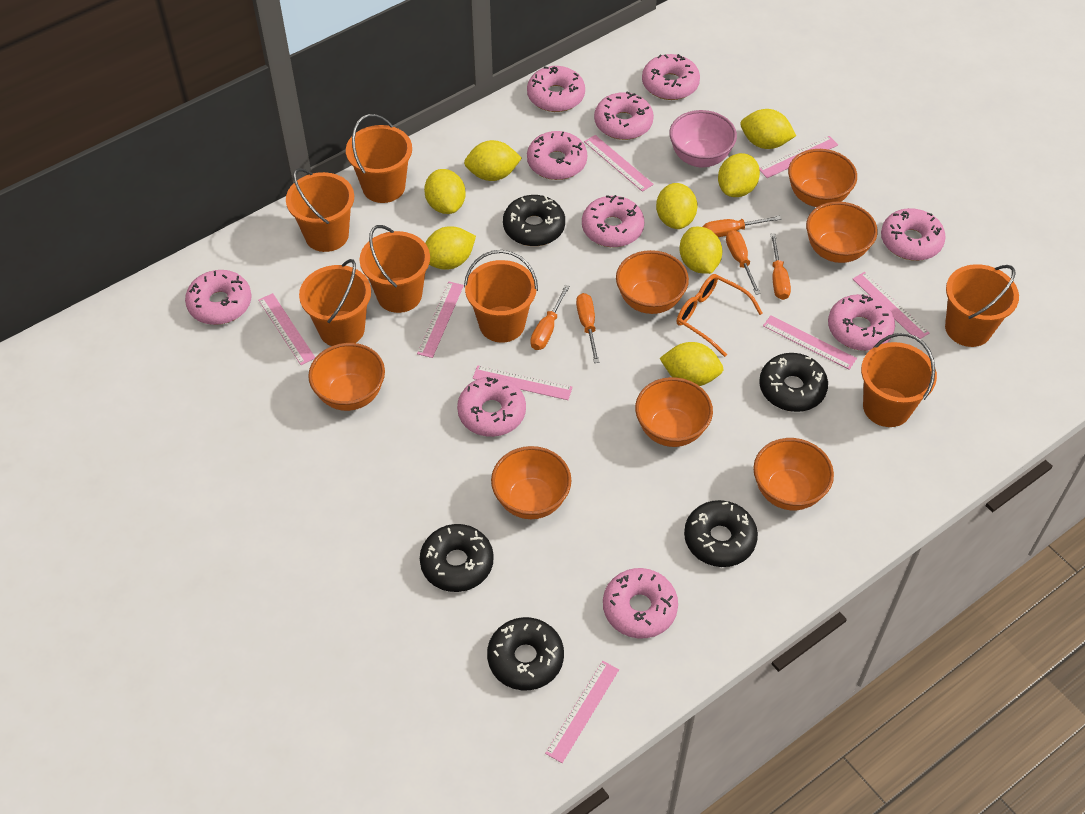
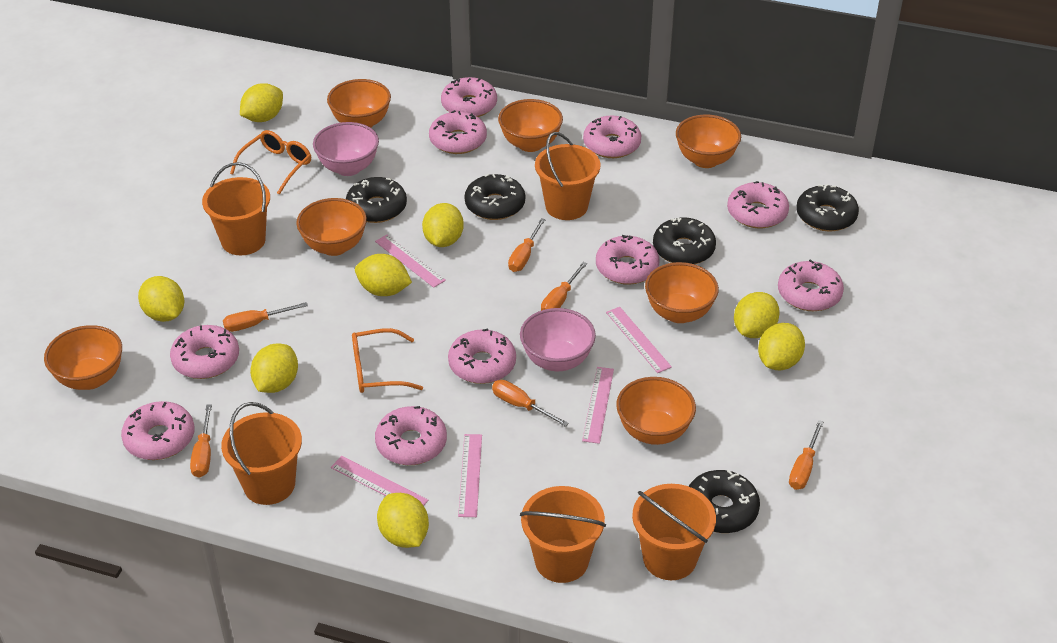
orange bucket: 7 -> 5
orange glasses: 1 -> 2
orange screwdriver: 5 -> 6
pink bowl: 1 -> 2
pink ruler: 8 -> 5

